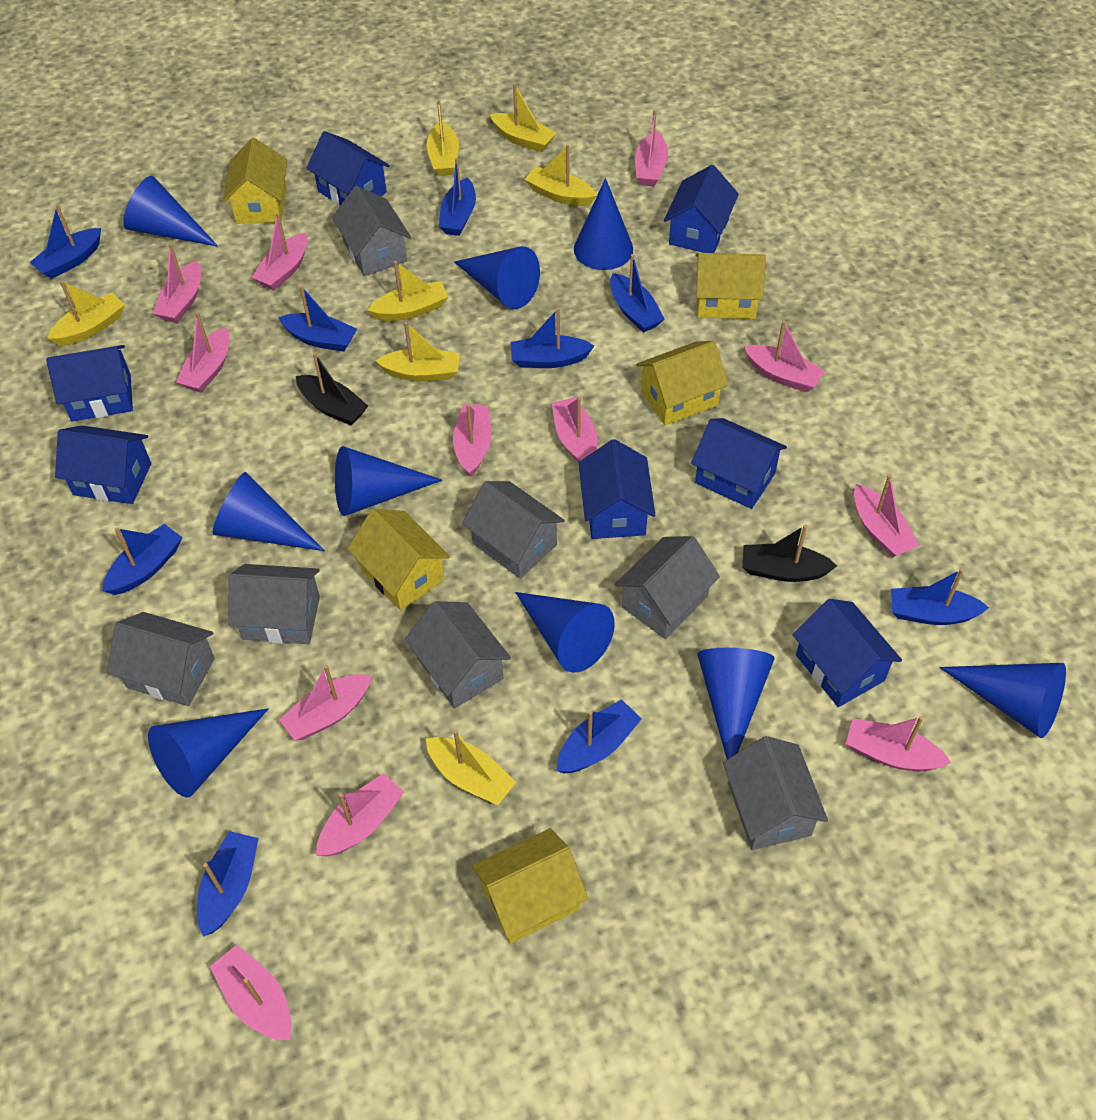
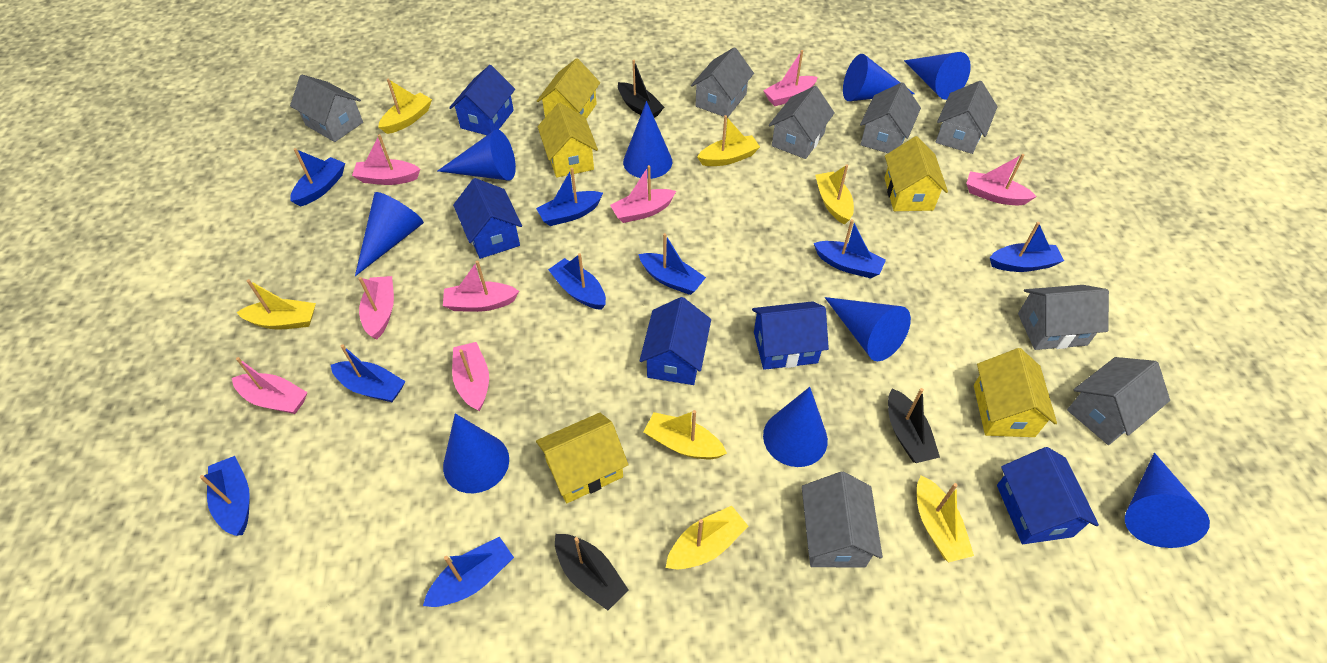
black boat: 2 -> 3
blue house: 7 -> 5
grey house: 7 -> 8
pink boat: 12 -> 8

